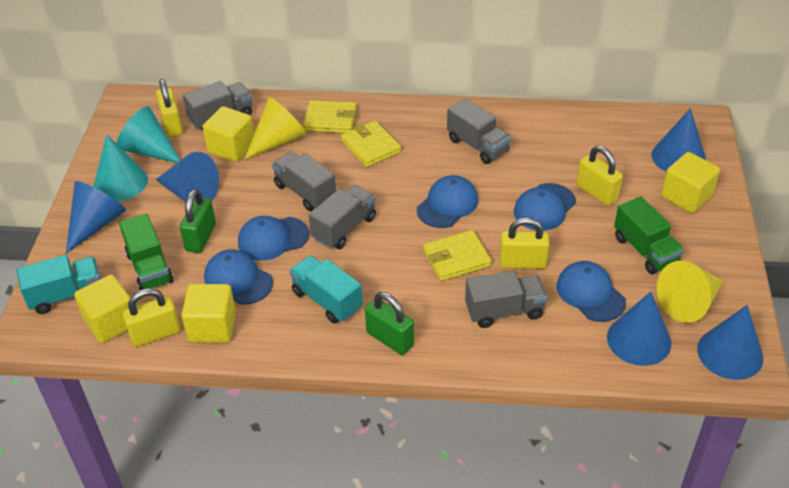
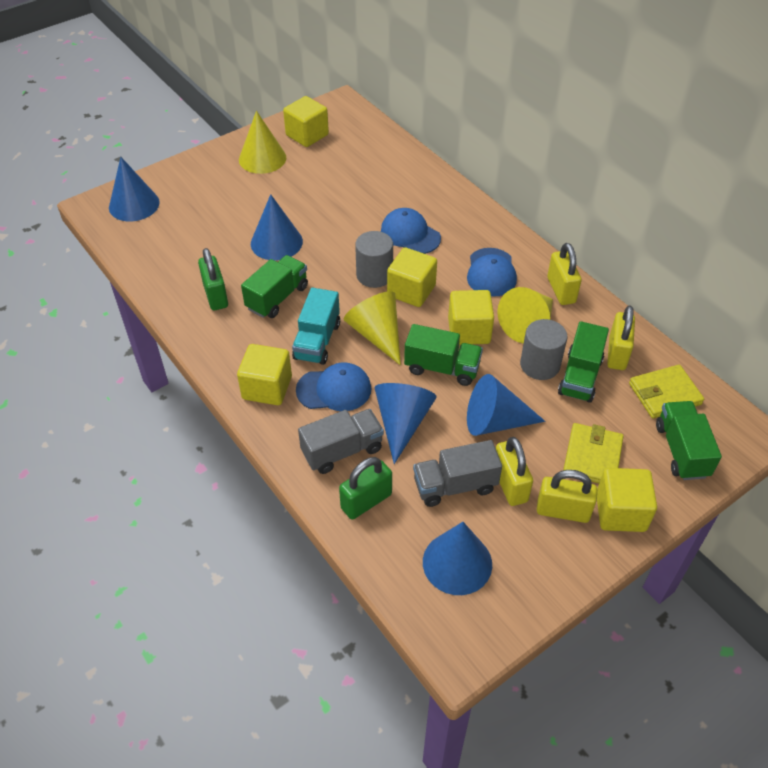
blue cap: 5 -> 3
green truck: 2 -> 4
grey cylinder: 0 -> 2
grey truck: 5 -> 2
turquoise cone: 2 -> 0
turquoise truck: 2 -> 1
yellow cone: 2 -> 3
yellow cube: 4 -> 5
yellow wallet: 3 -> 2

